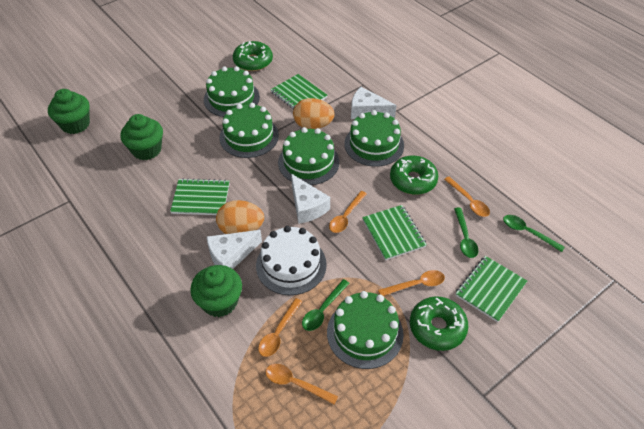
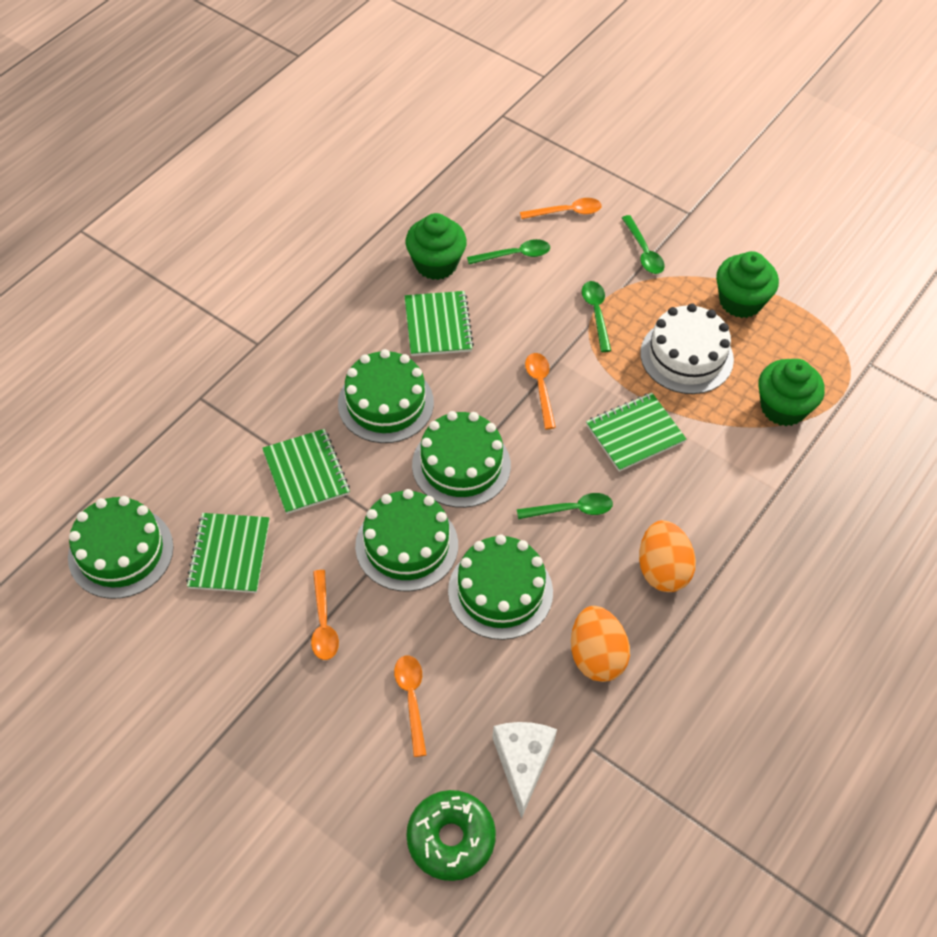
green donut: 3 -> 1
green spoon: 3 -> 4
orange spoon: 5 -> 4
white cheese: 3 -> 1

